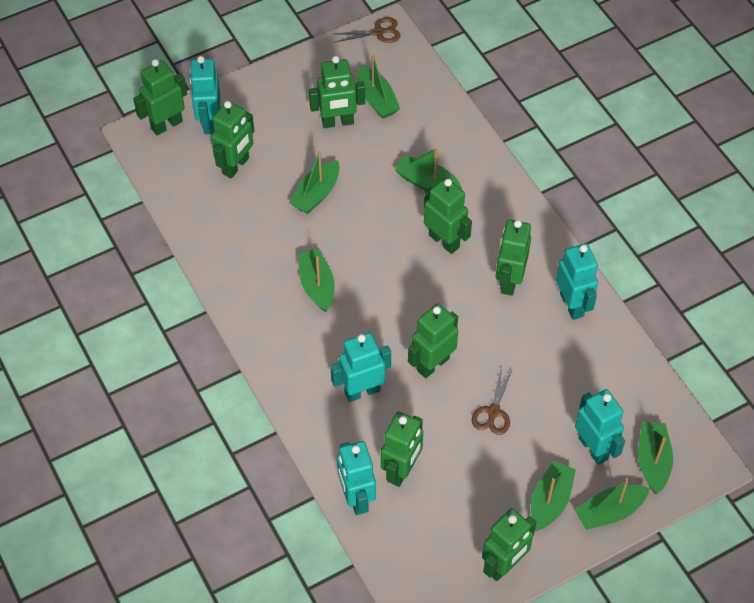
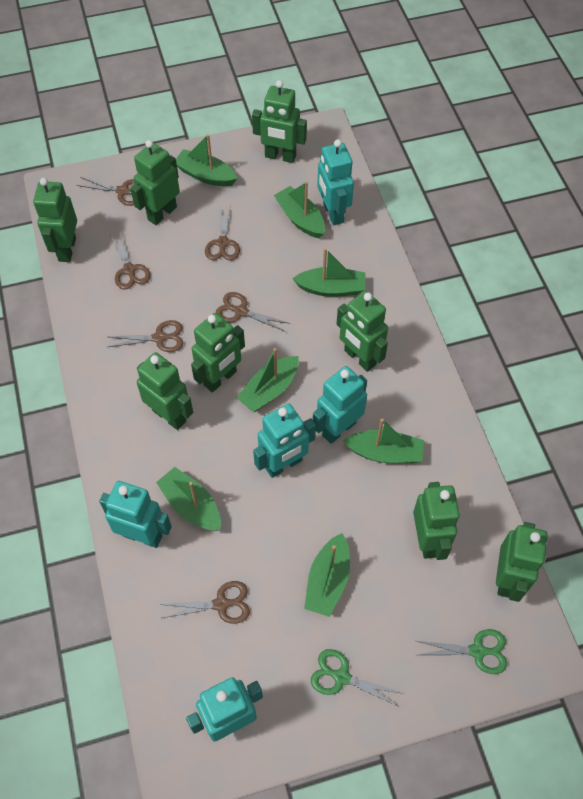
brown scissors: 2 -> 6
green scissors: 0 -> 2

